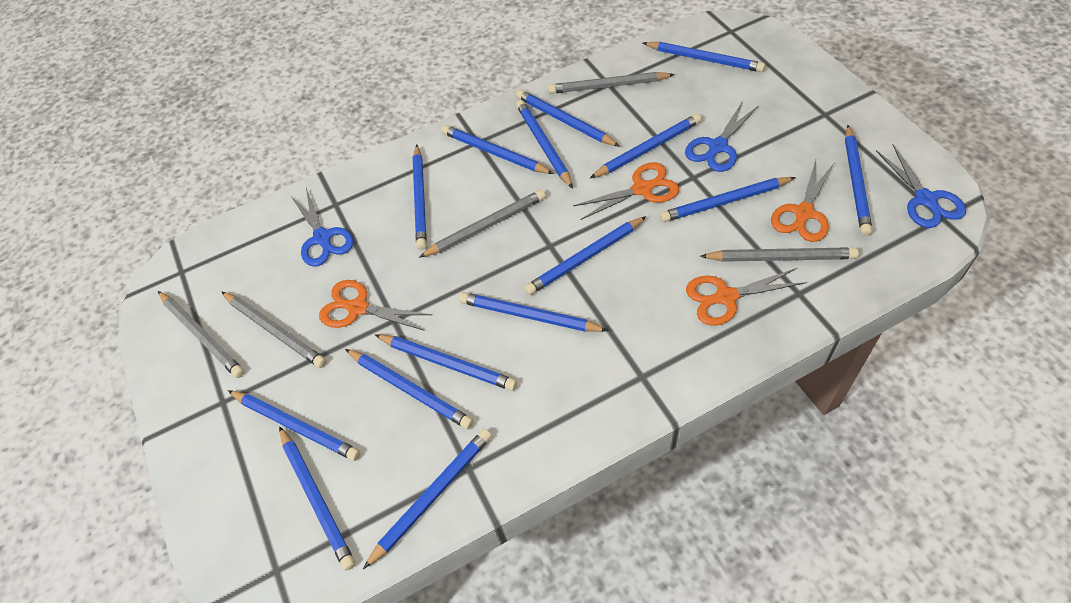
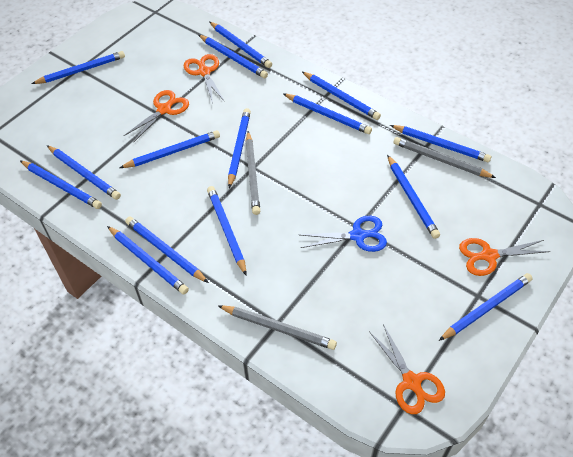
blue scissors: 3 -> 1
grey pencil: 5 -> 3

